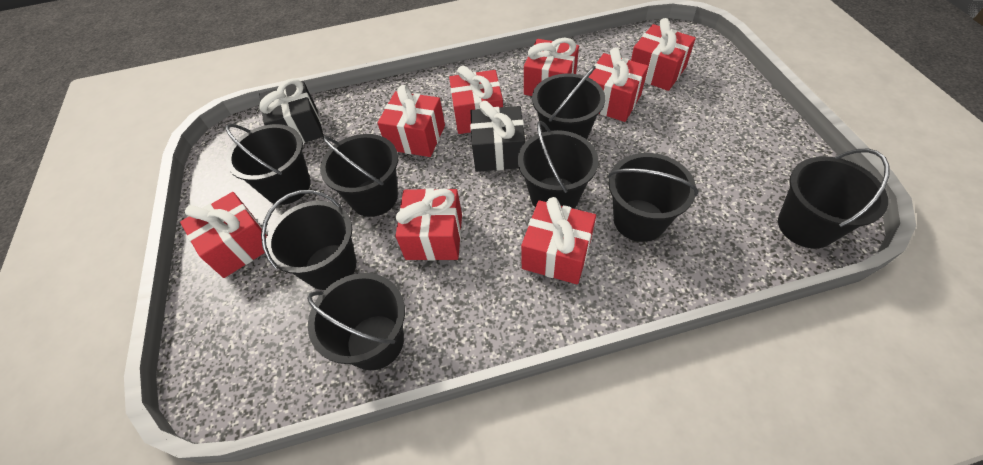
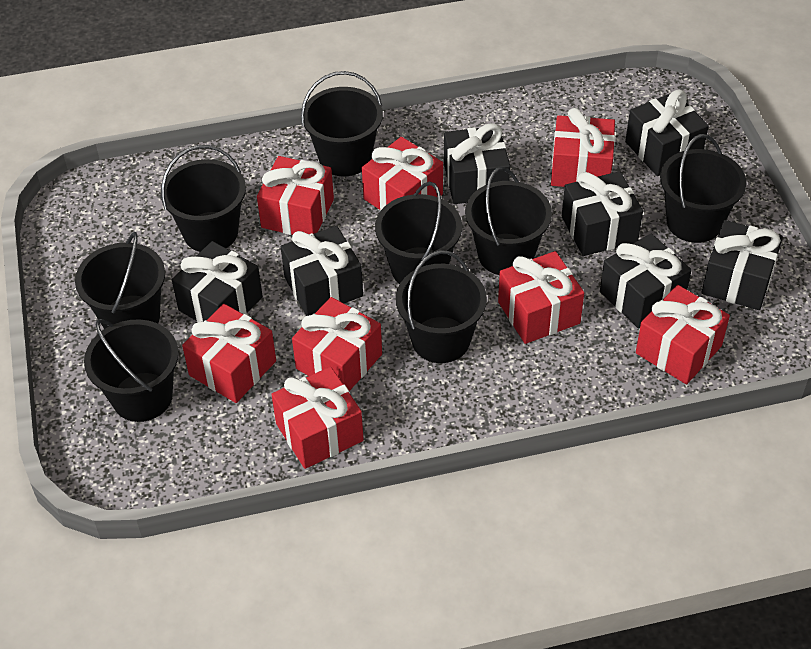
black gift: 2 -> 7

